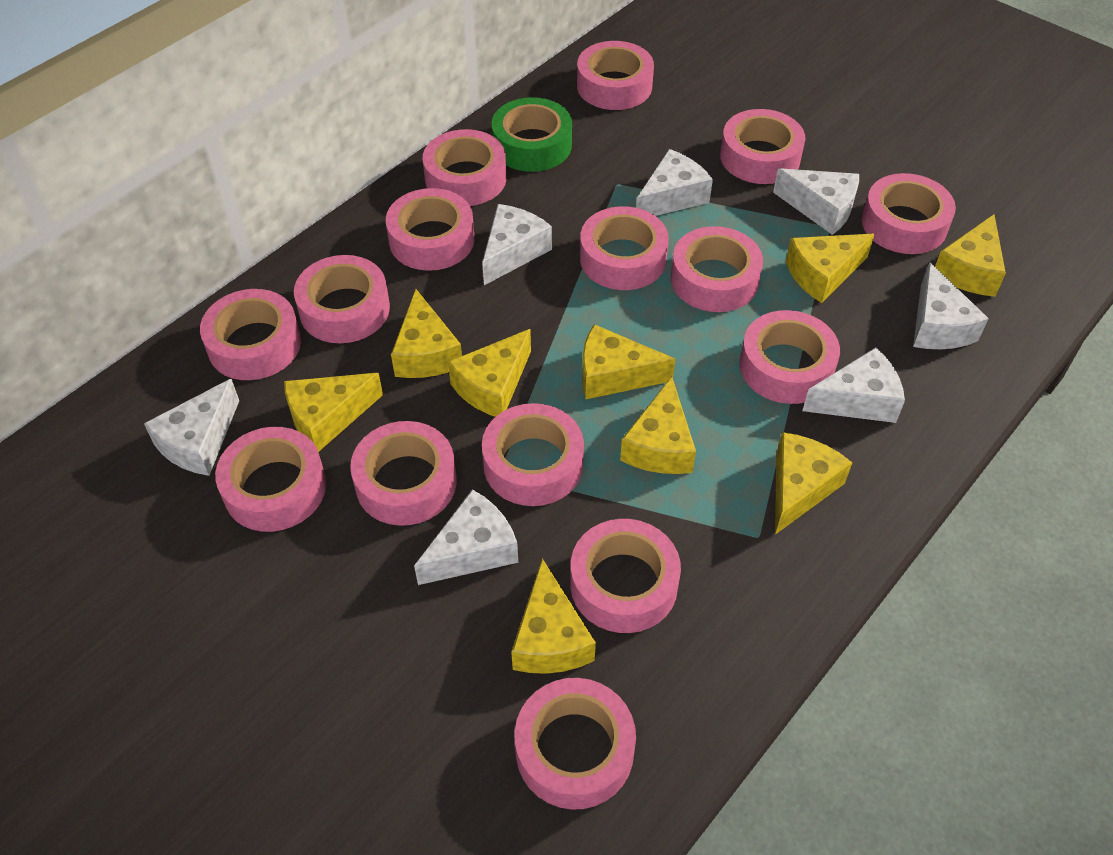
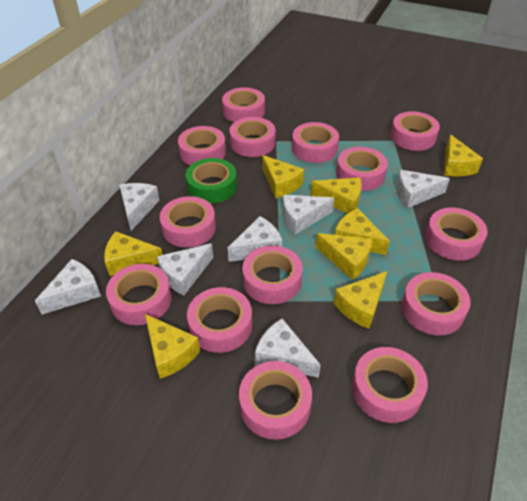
pink tape: 15 -> 14
yellow cheese: 9 -> 8

